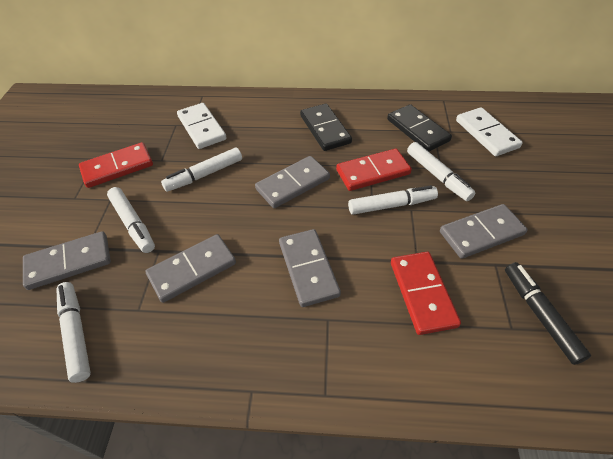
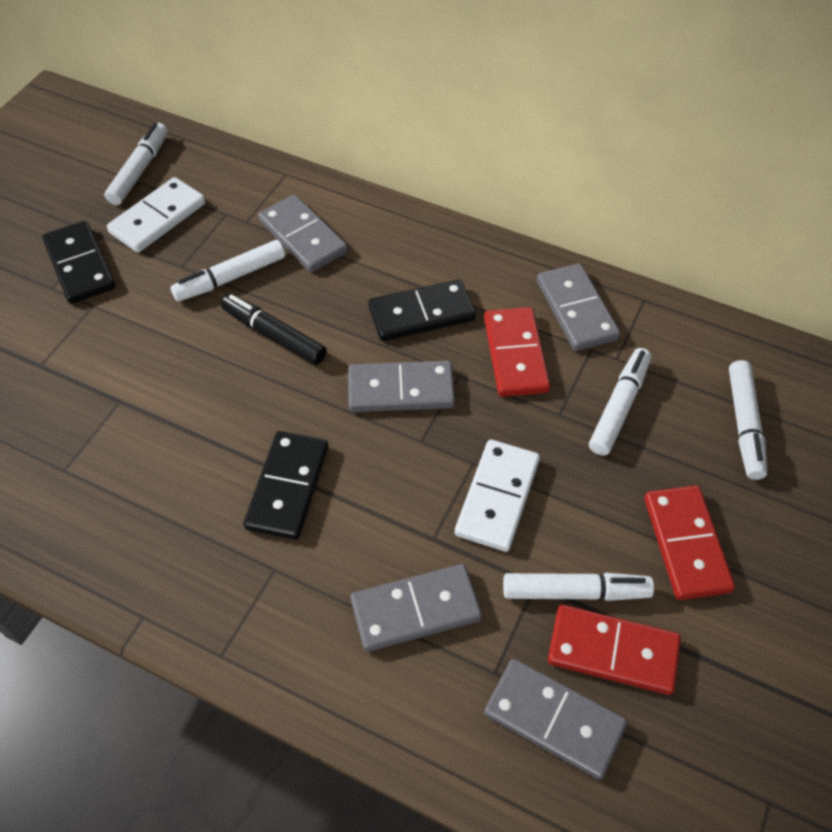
black domino: 2 -> 3

